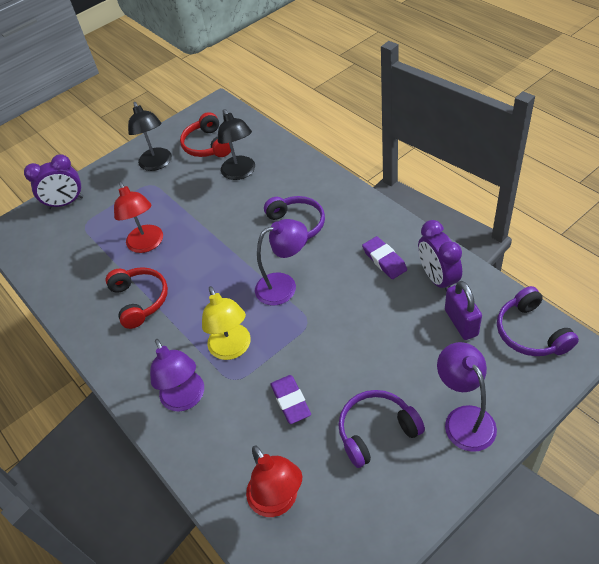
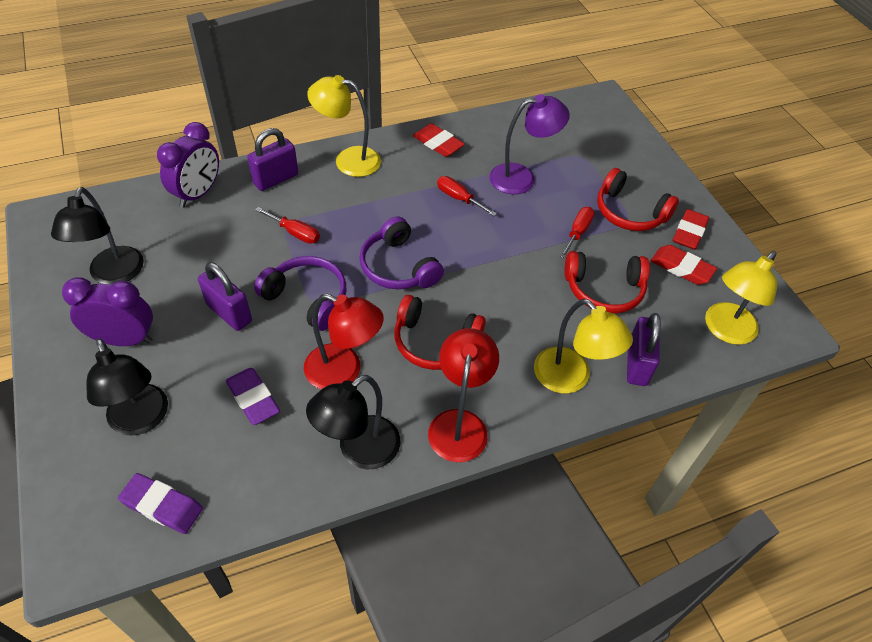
black lamp: 2 -> 3
purple headphones: 3 -> 2
purple lamp: 3 -> 1
purple padlock: 1 -> 3
red eraser: 0 -> 3
red headphones: 2 -> 3
red screwdriver: 0 -> 3
yellow lamp: 1 -> 3

